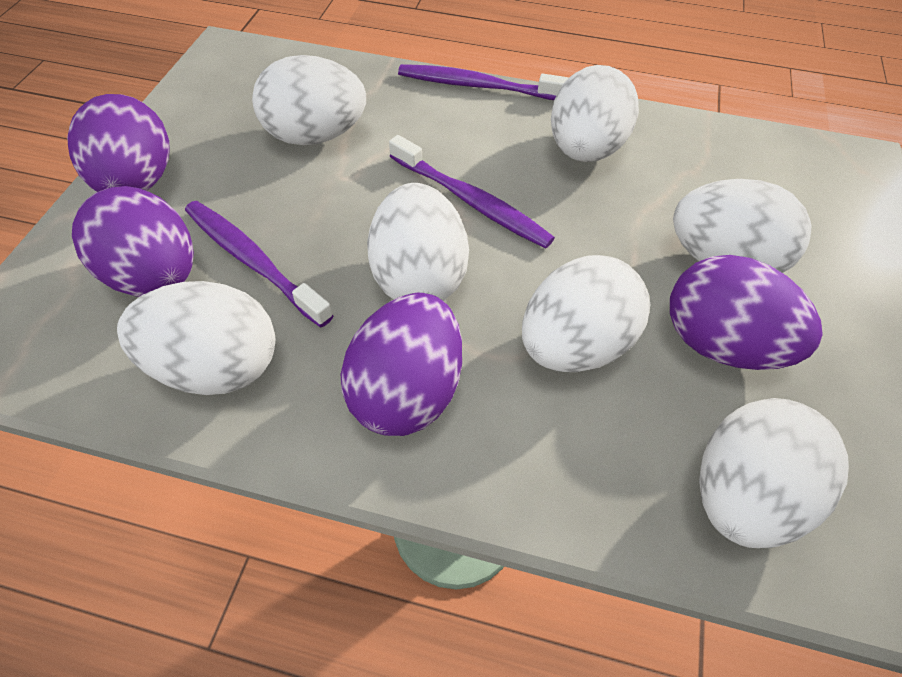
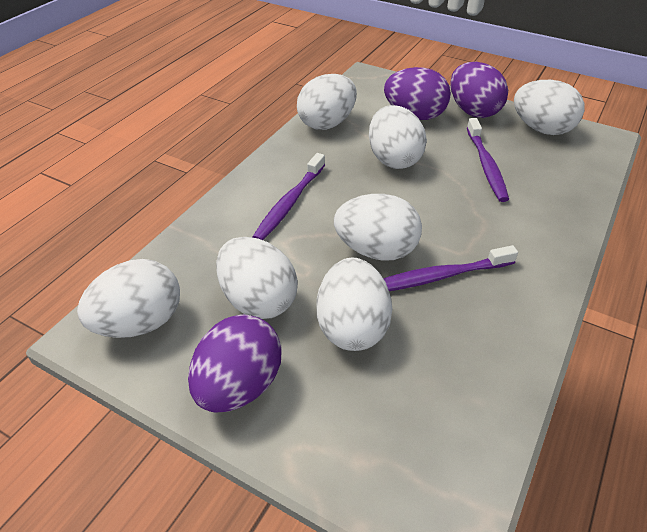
purple egg: 4 -> 3

